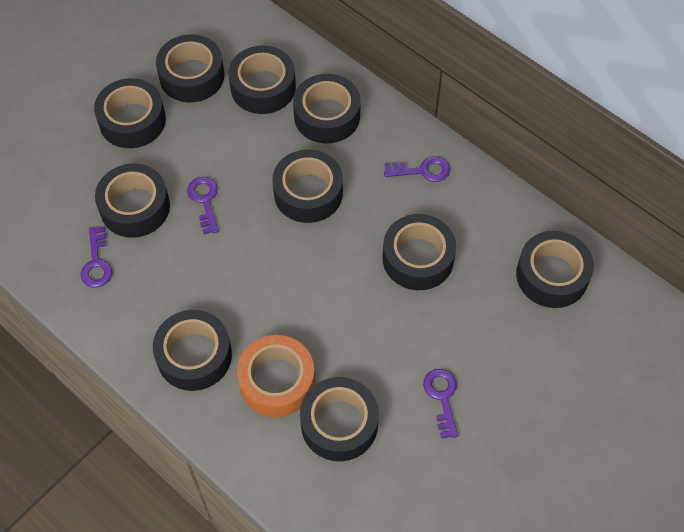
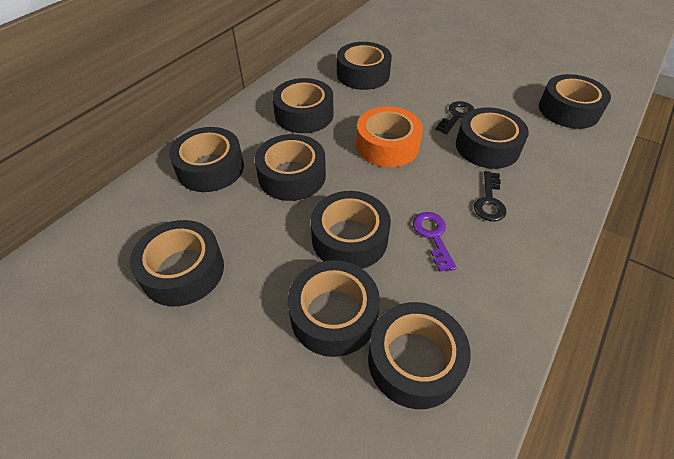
black key: 0 -> 2
purple key: 4 -> 1

